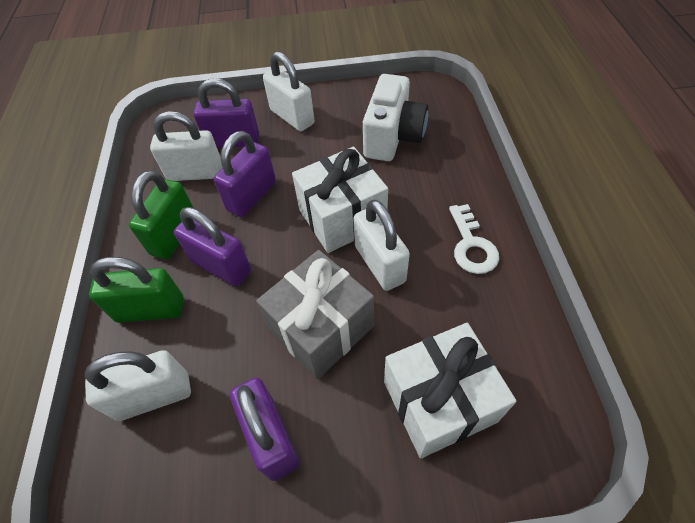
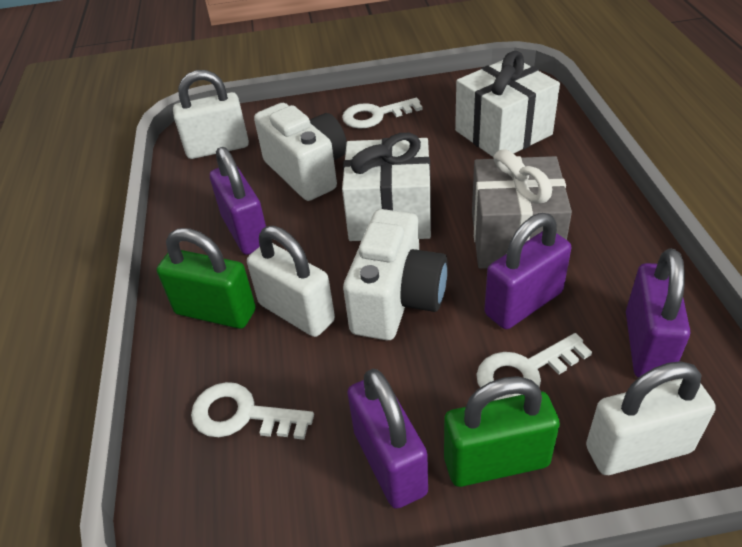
white camera: 1 -> 2
white key: 1 -> 3
white padlock: 4 -> 3

